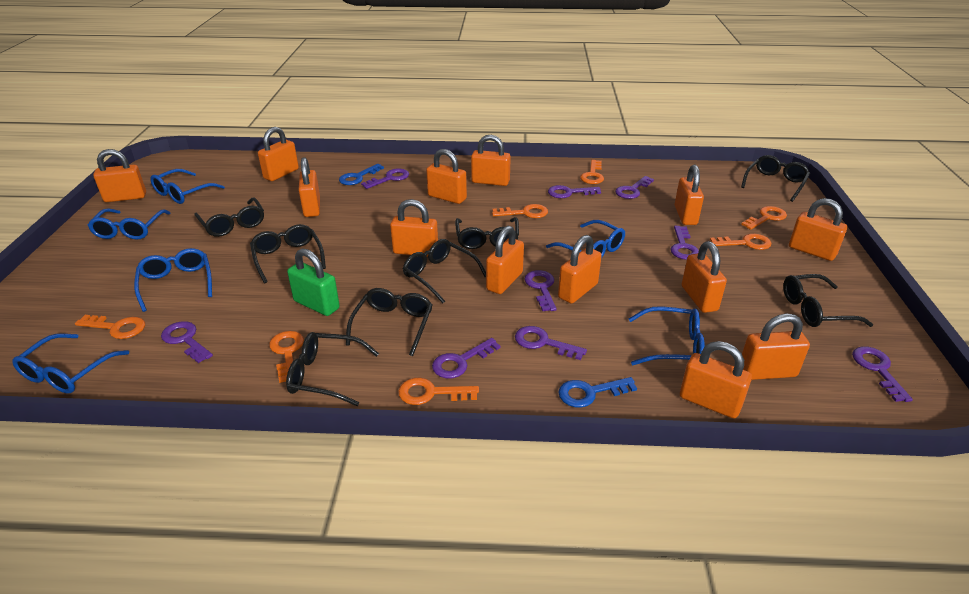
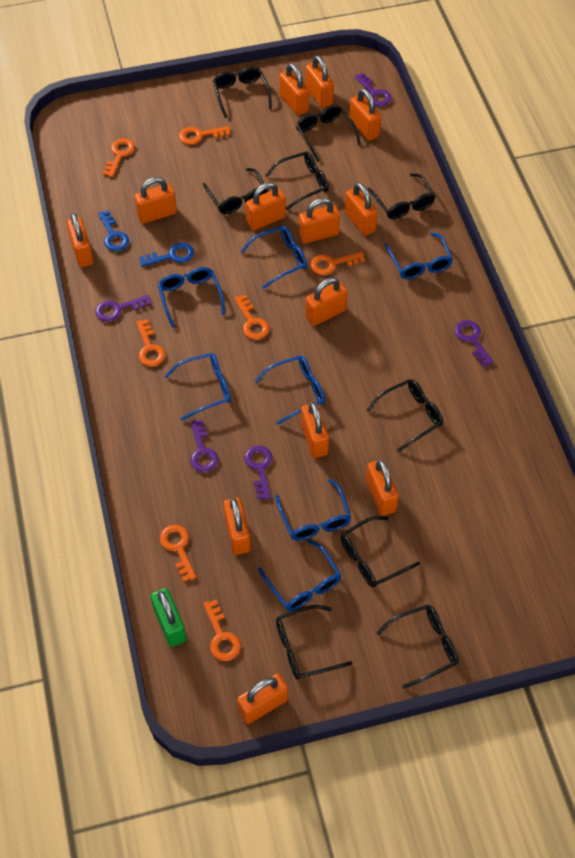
black glasses: 8 -> 9
blue glasses: 6 -> 7
purple key: 9 -> 5

